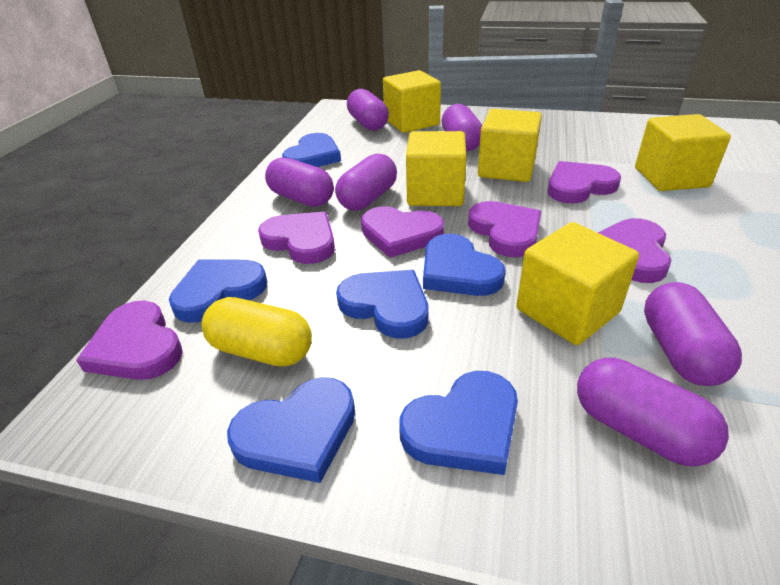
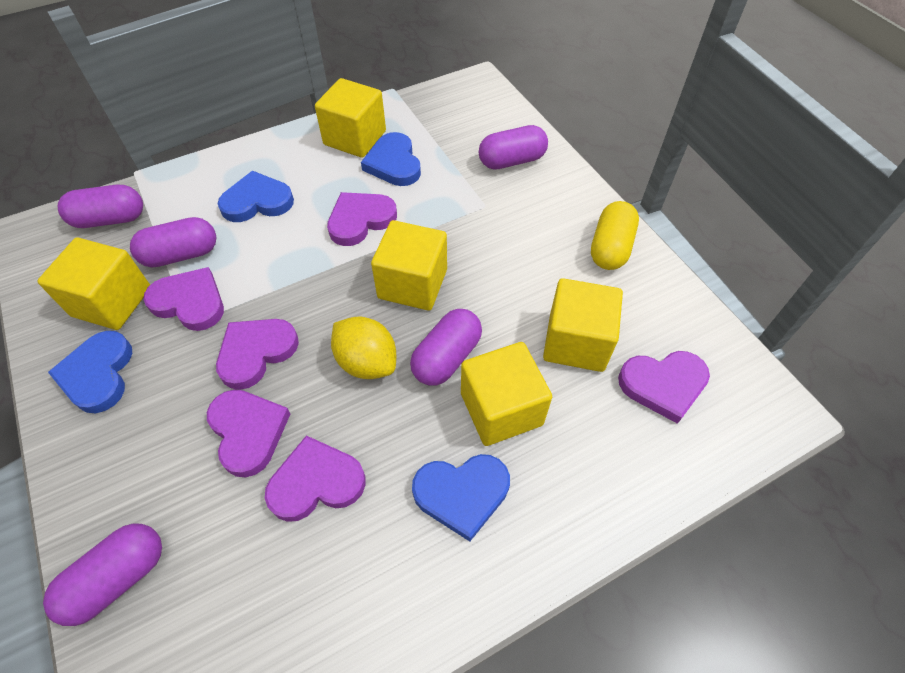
blue heart: 6 -> 4
purple capsule: 6 -> 5
yellow lemon: 0 -> 1

